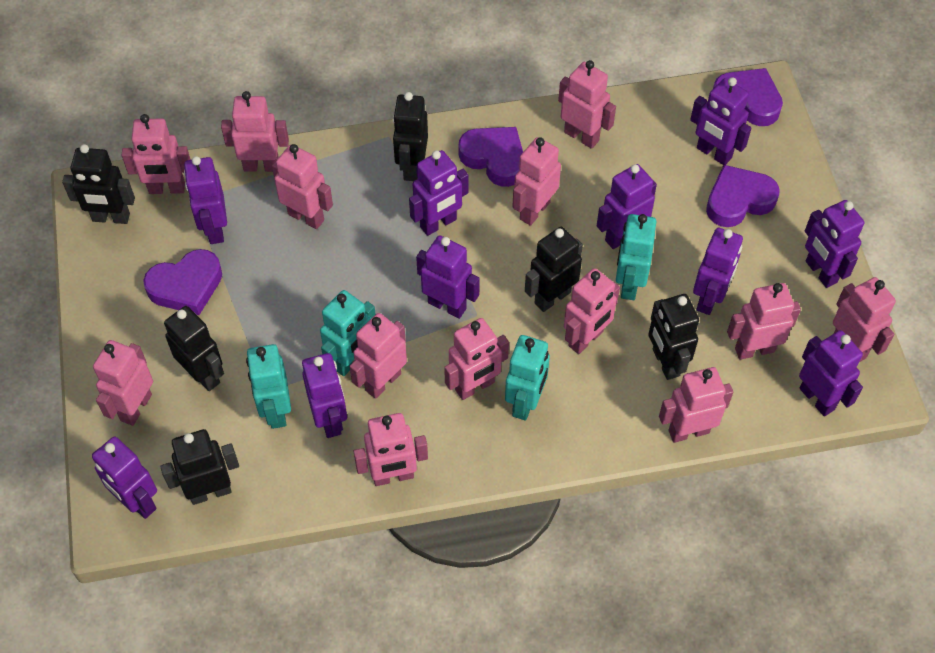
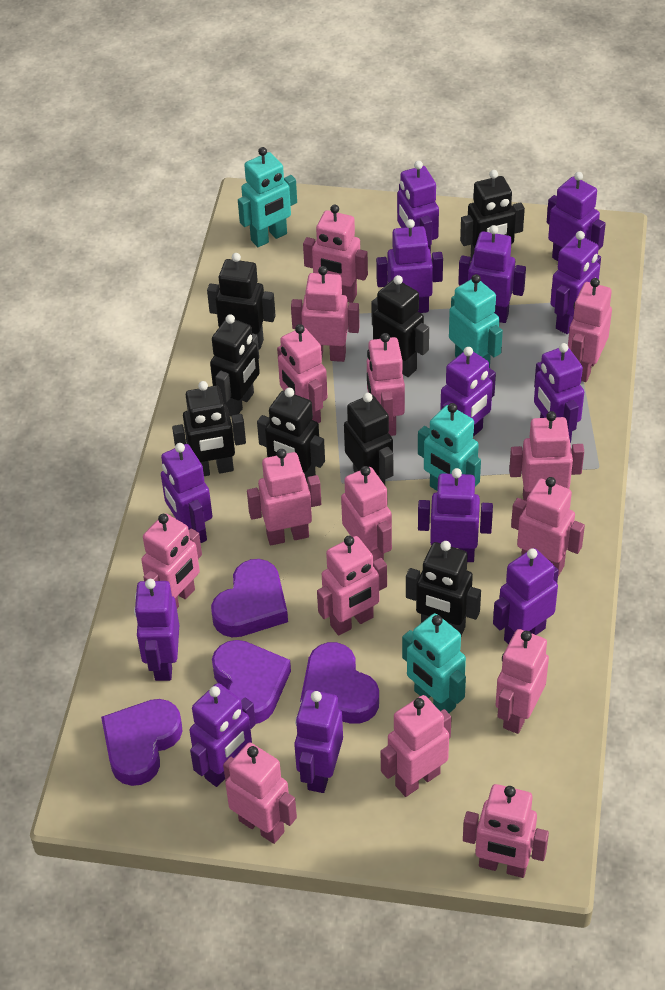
black robot: 6 -> 8
pink robot: 13 -> 15
purple robot: 10 -> 13

